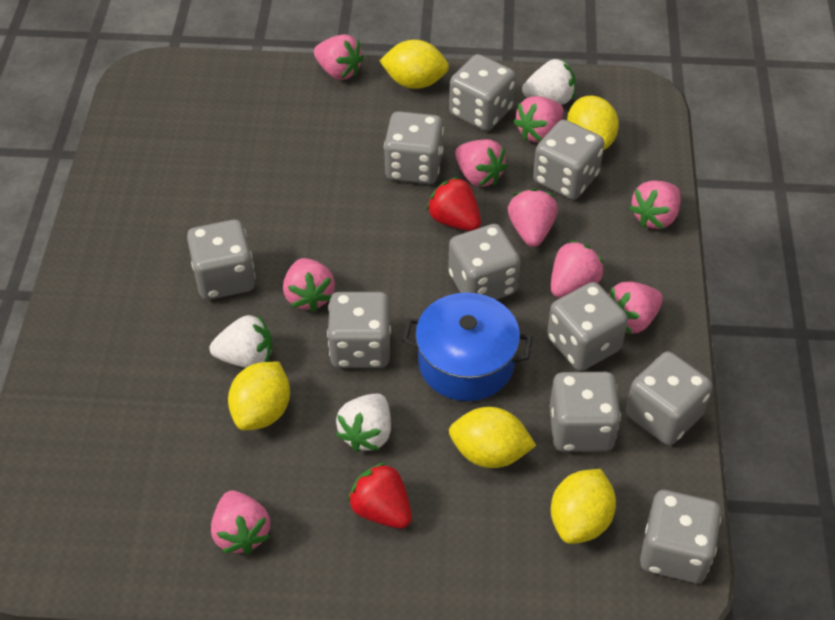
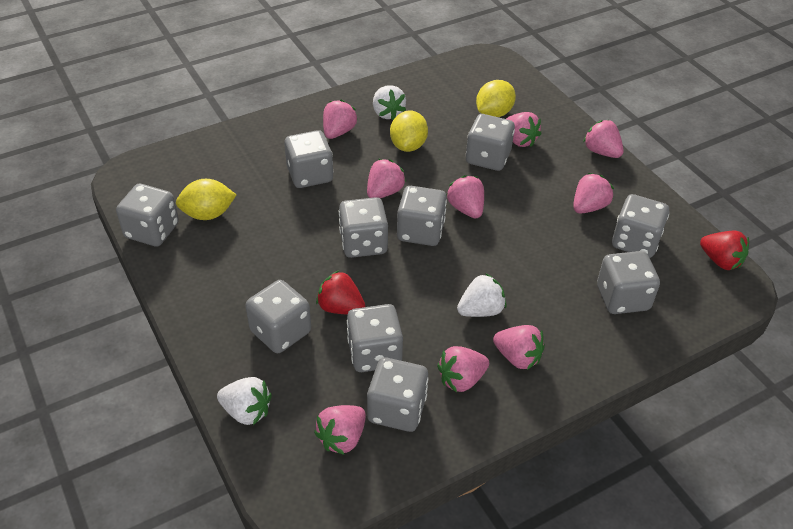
blue pot: 1 -> 0
yellow lemon: 5 -> 3

